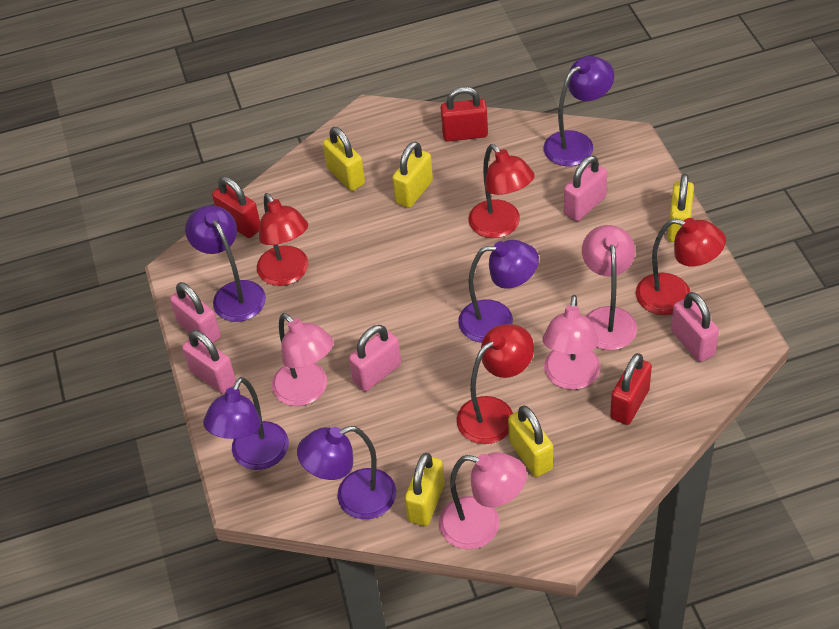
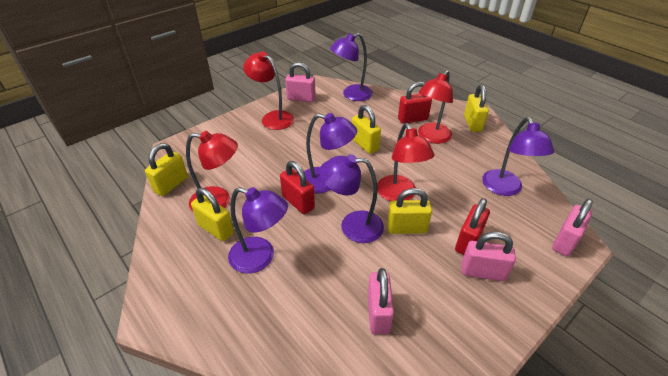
pink lamp: 4 -> 0
pink padlock: 5 -> 4

